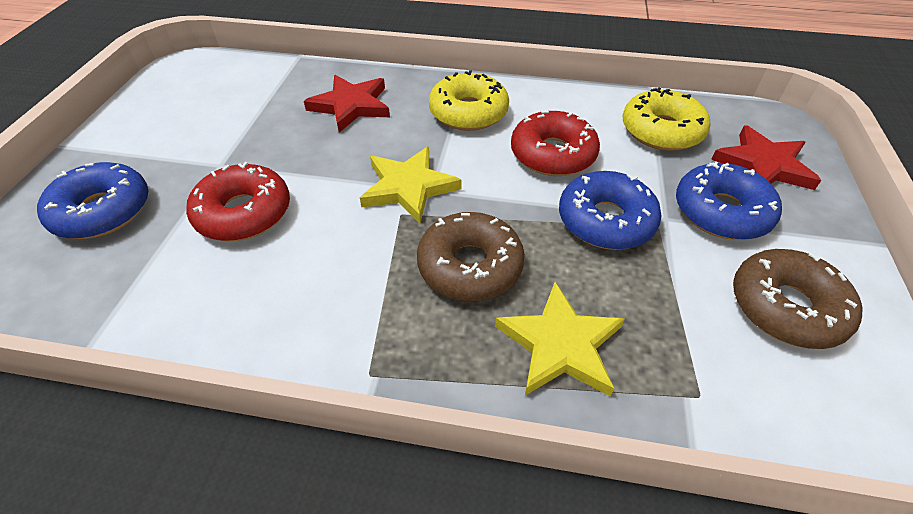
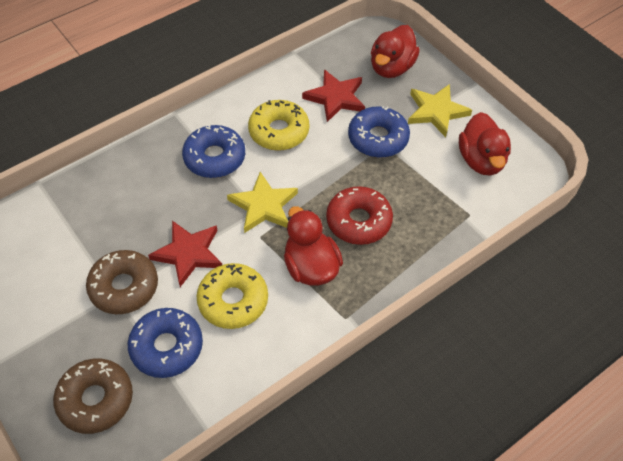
red donut: 2 -> 1
red duck: 0 -> 3

